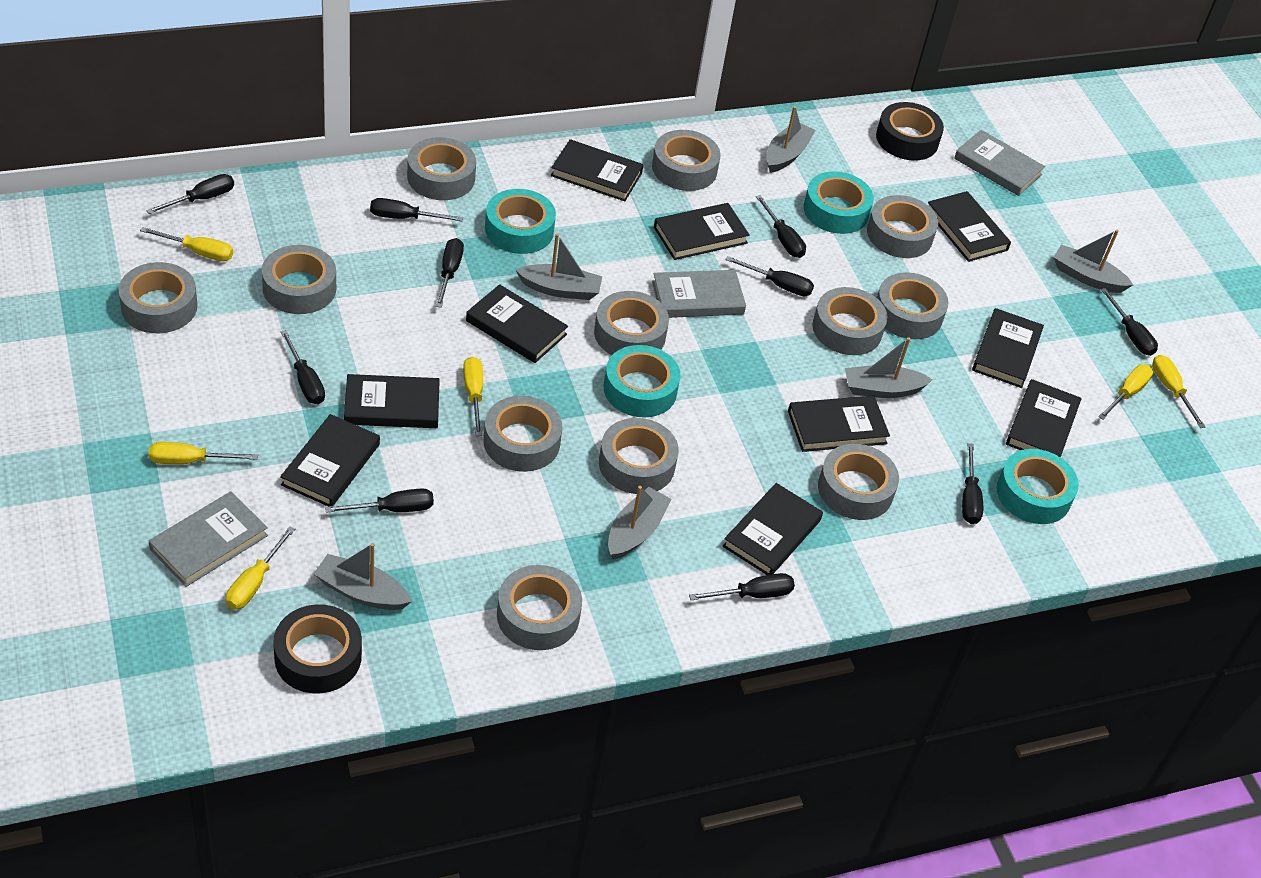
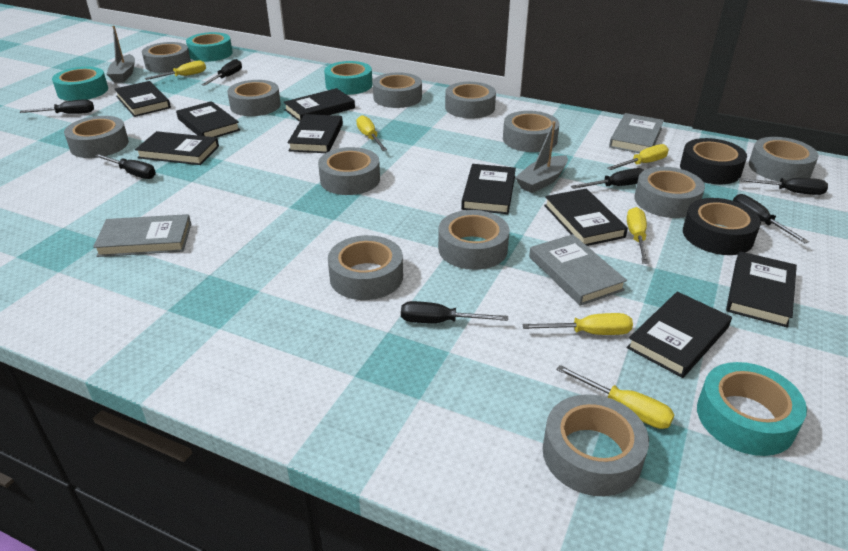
black book: 10 -> 9
black screwdriver: 10 -> 7
grey boat: 6 -> 2

